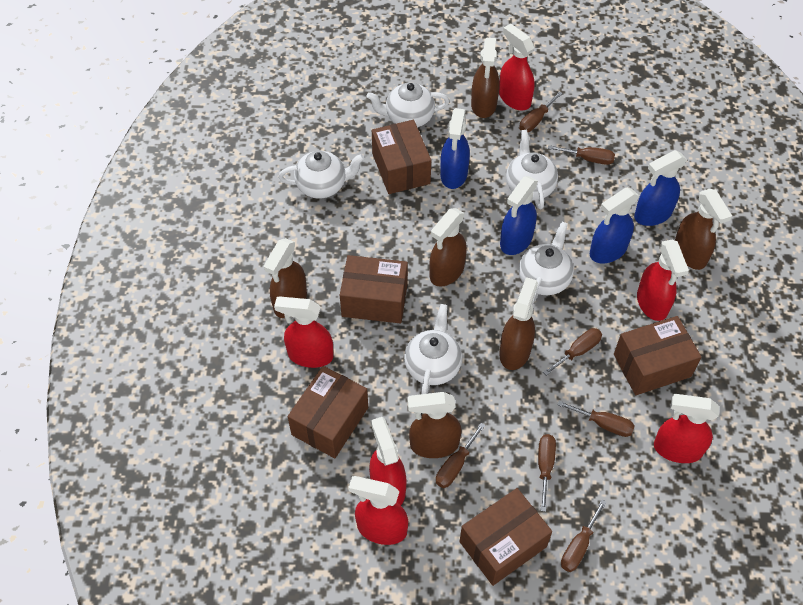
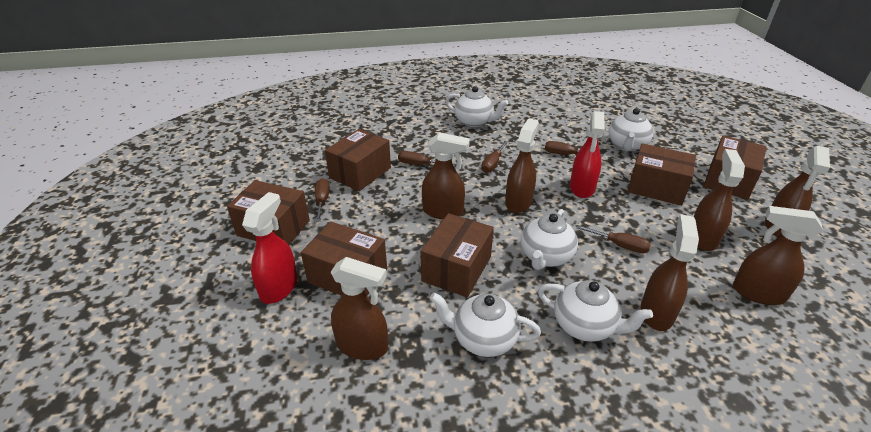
blue spray bottle: 4 -> 0
brown box: 5 -> 6
brown screwdriver: 7 -> 5
brown spray bottle: 6 -> 7
red spray bottle: 6 -> 2

